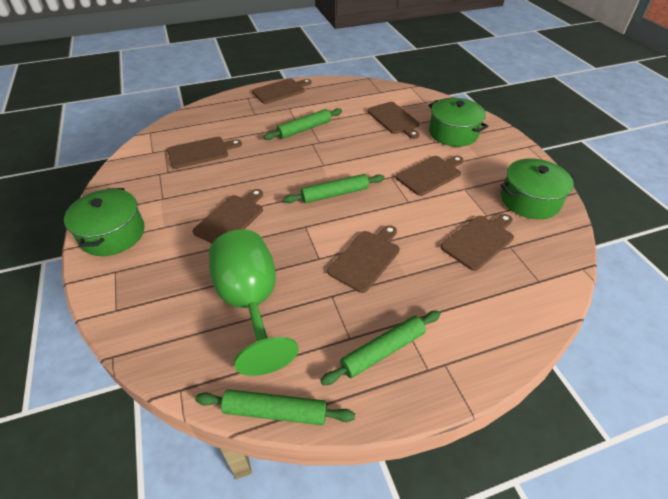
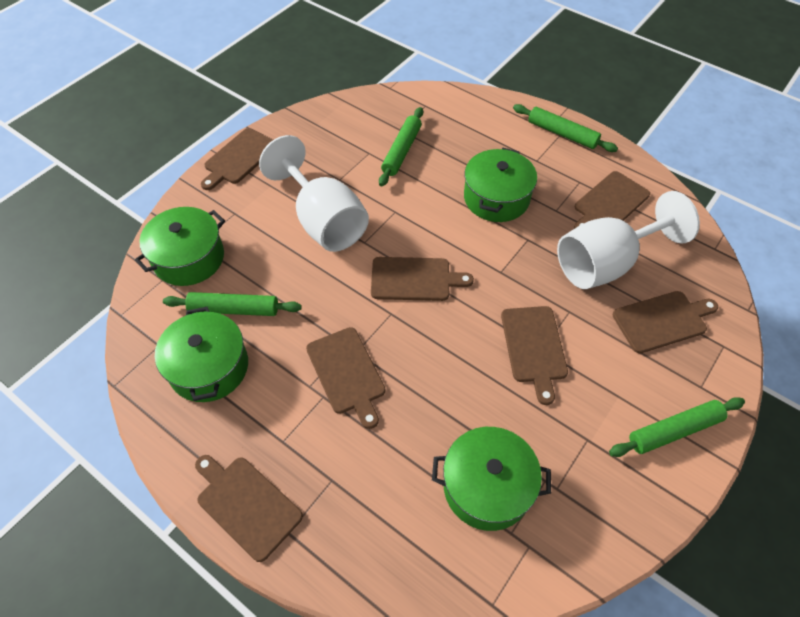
green goblet: 1 -> 0
green pot: 3 -> 4
white goblet: 0 -> 2

